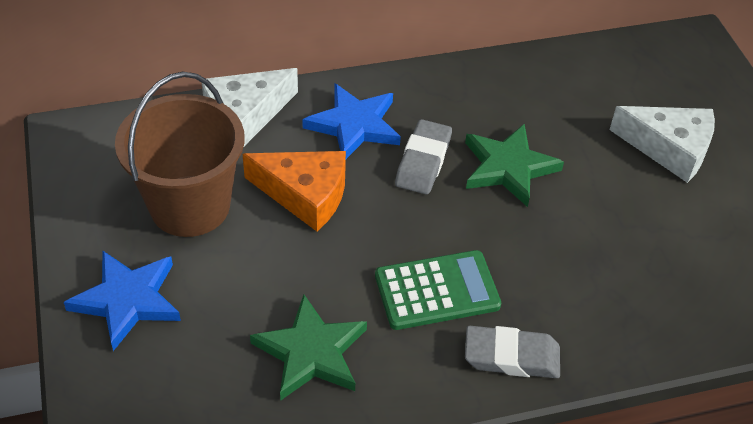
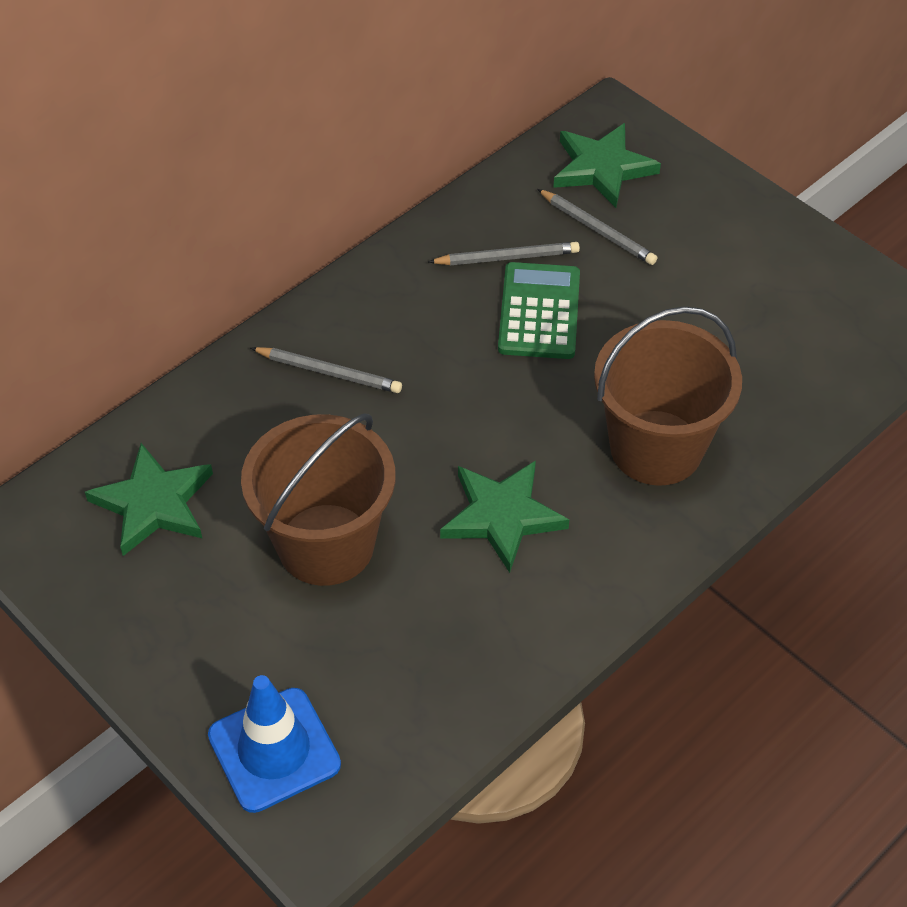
blue star: 2 -> 0
blue traffic cone: 0 -> 1
brown bucket: 1 -> 2
green star: 2 -> 3
grey eraser: 2 -> 0
grey pencil: 0 -> 3
orange cheese: 1 -> 0
white cheese: 2 -> 0

